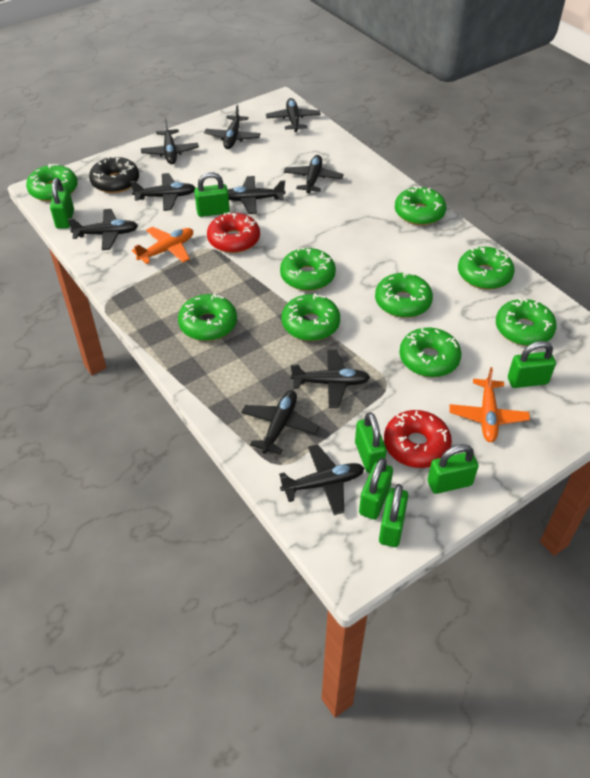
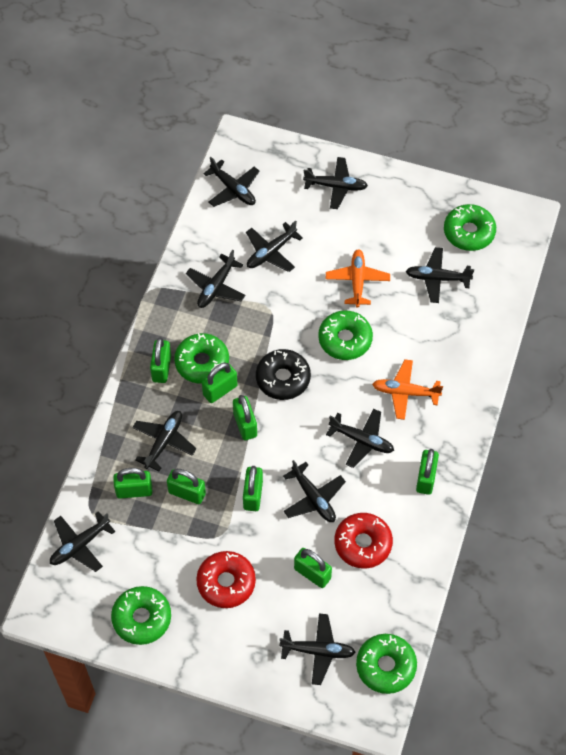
green donut: 9 -> 5
green padlock: 7 -> 8

